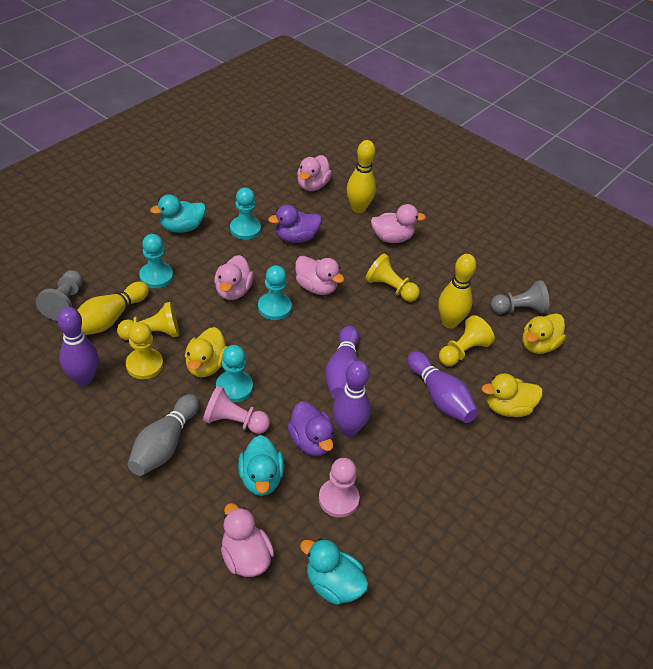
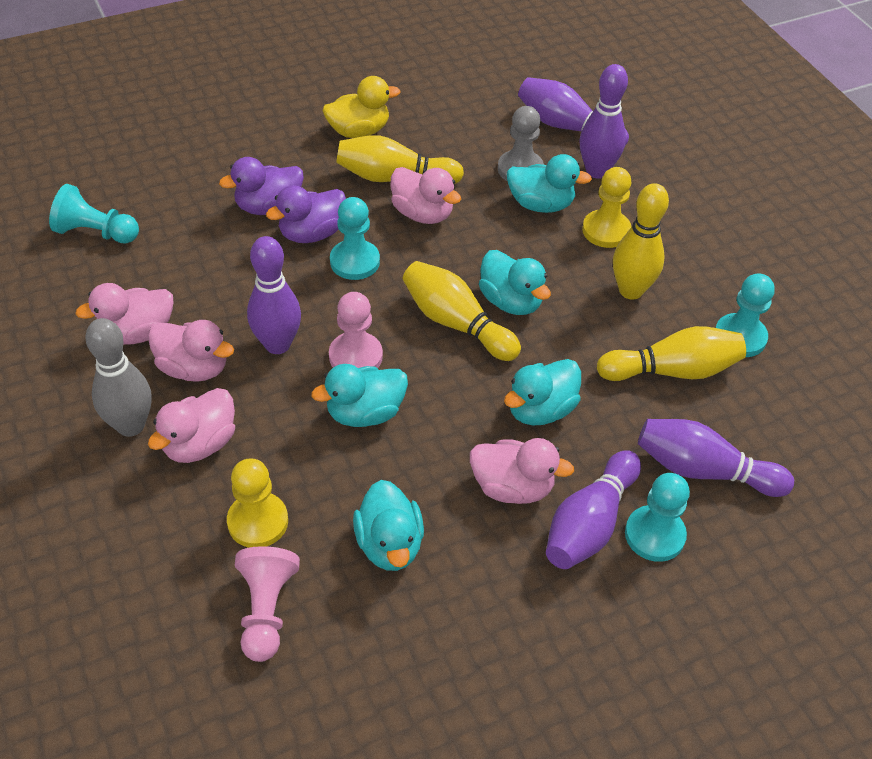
grey pawn: 2 -> 1
purple bowling pin: 4 -> 5
turquoise duck: 3 -> 5
yellow bowling pin: 3 -> 4
yellow duck: 3 -> 1
yellow pawn: 4 -> 2

